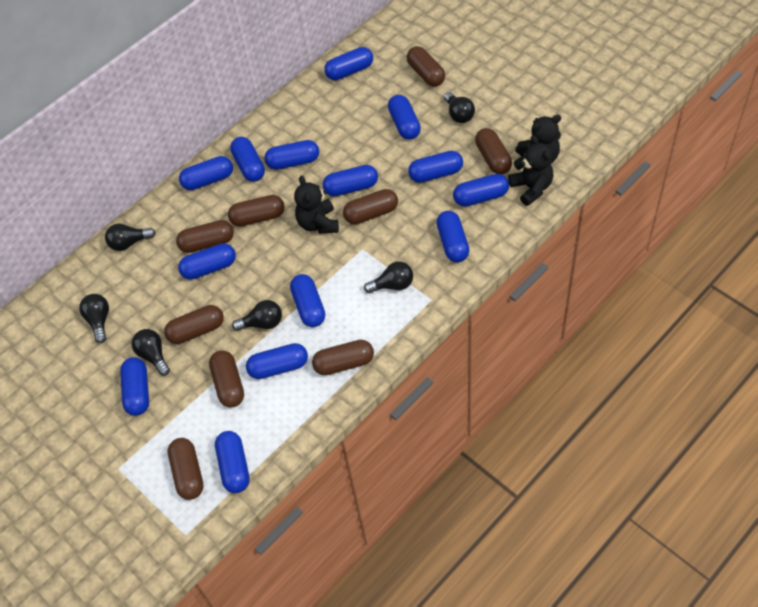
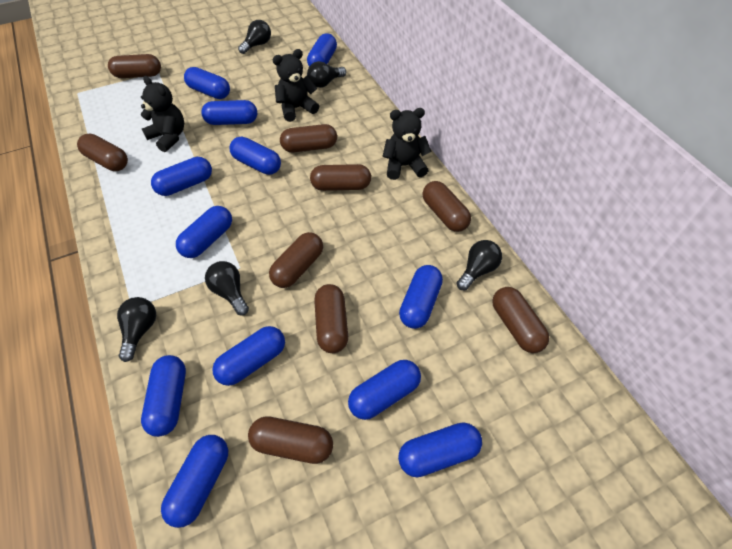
black light bulb: 6 -> 5
blue capsule: 14 -> 12

